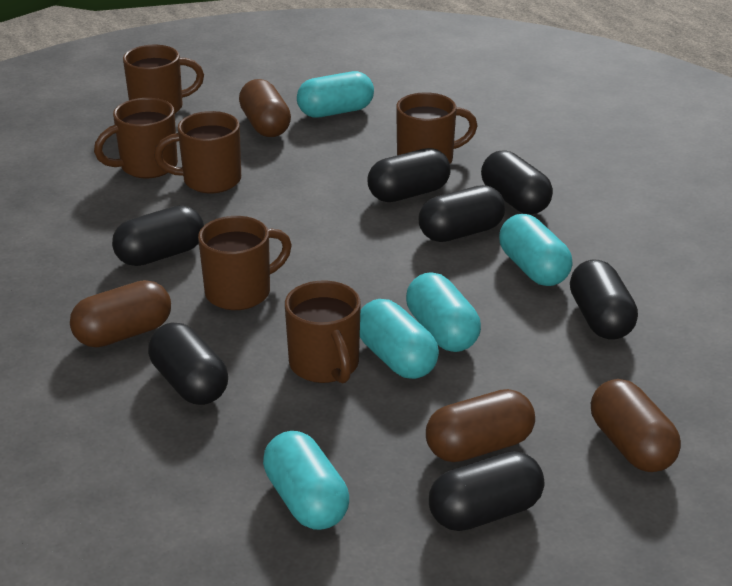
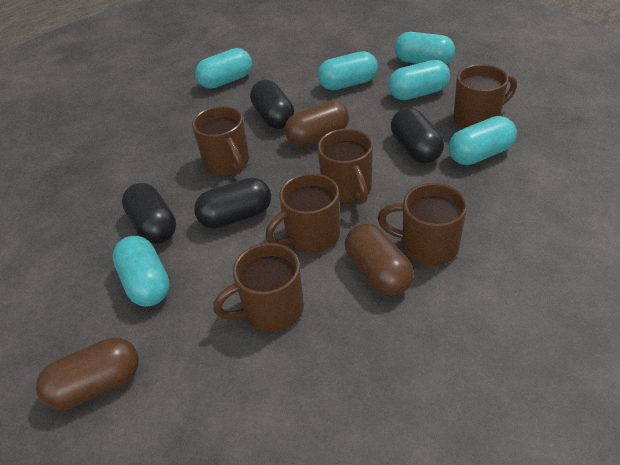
black capsule: 7 -> 4
brown capsule: 4 -> 3
turquoise capsule: 5 -> 6

